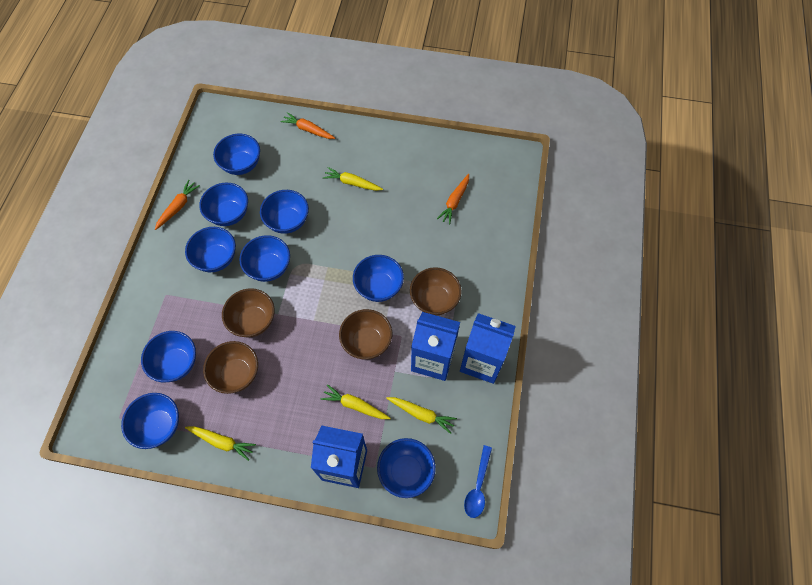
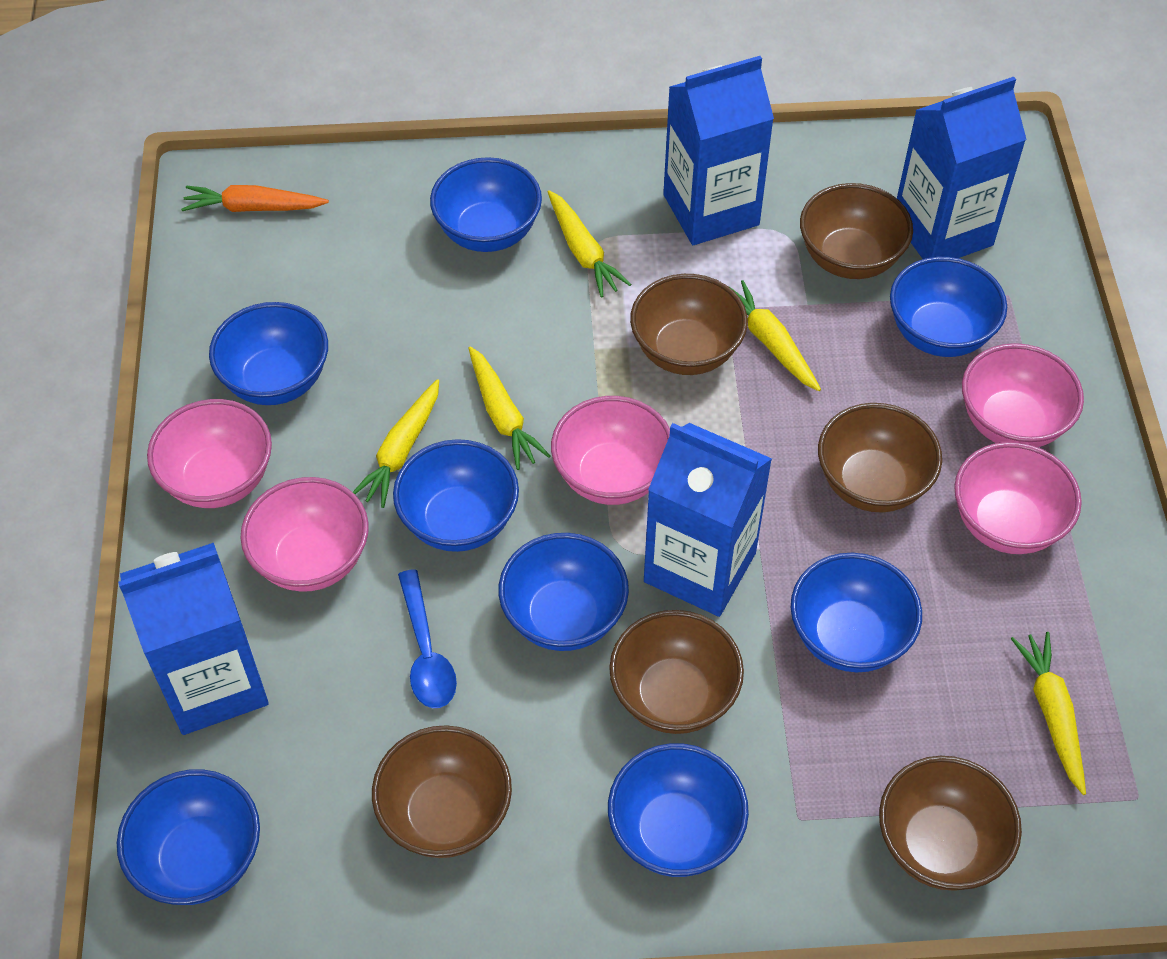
blue bowl: 9 -> 8
blue carton: 3 -> 4
brown bowl: 4 -> 6
orange carrot: 3 -> 1
pink bowl: 0 -> 5
yellow carrot: 4 -> 5

